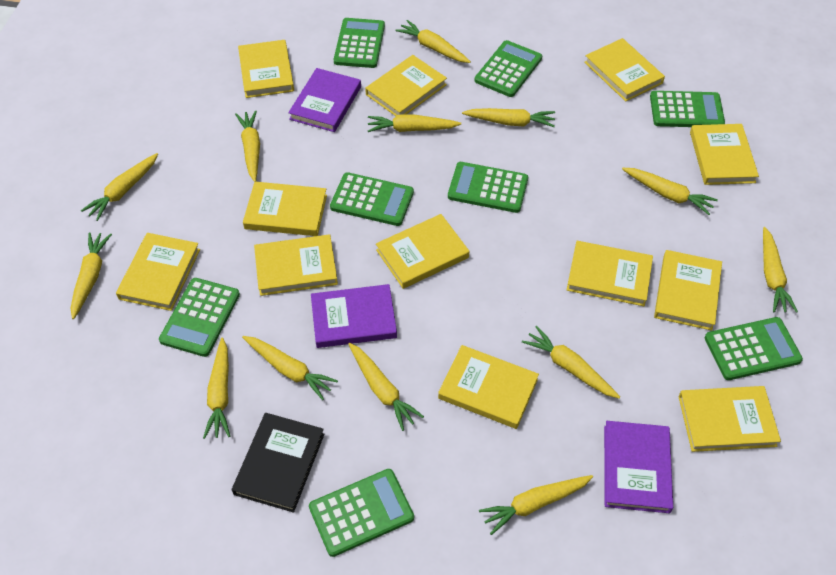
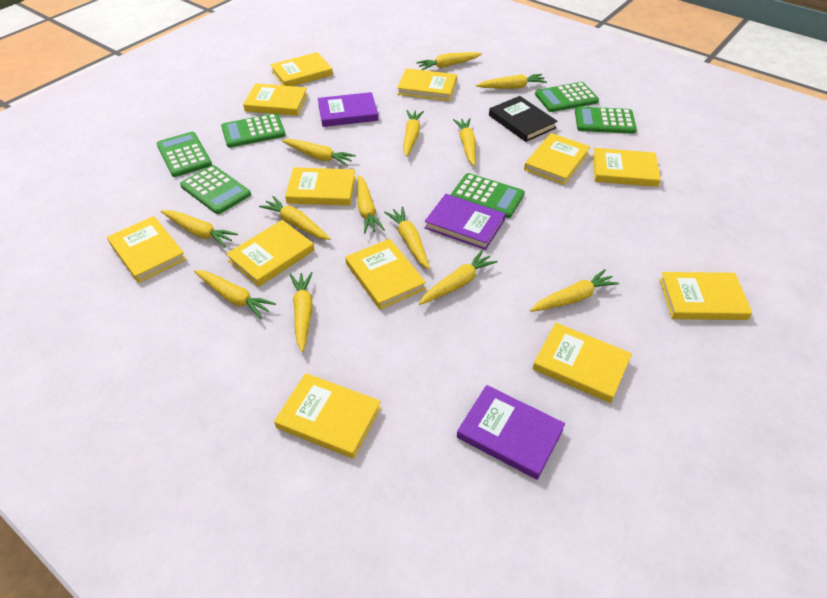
green calculator: 8 -> 6

